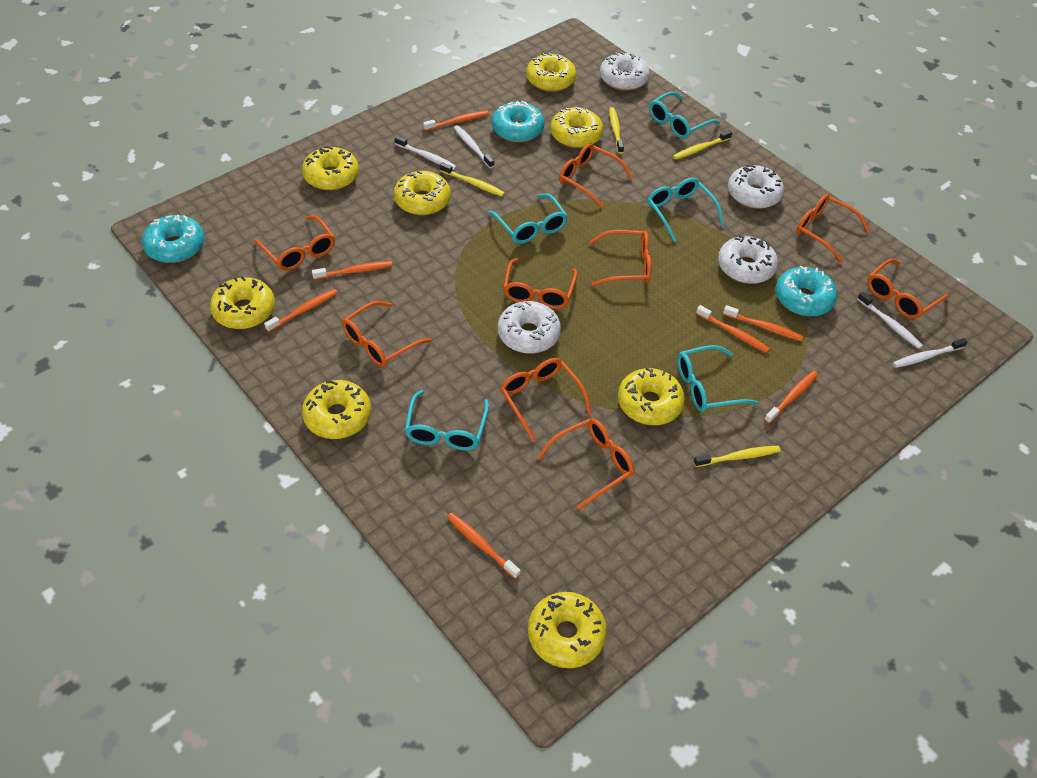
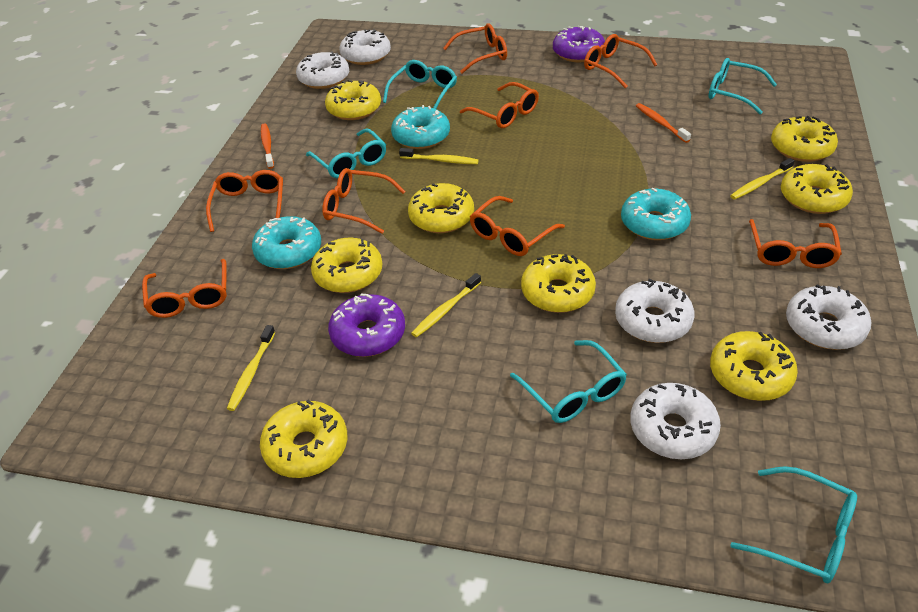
orange glasses: 9 -> 8
orange toothbrush: 7 -> 2
purple donut: 0 -> 2
white donut: 4 -> 5
white toothbrush: 4 -> 0

